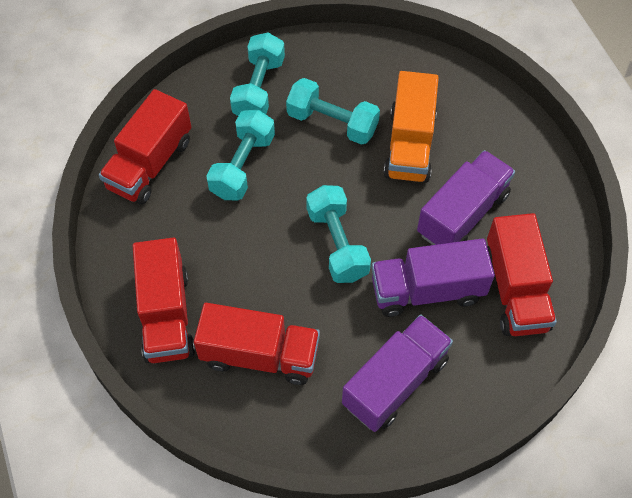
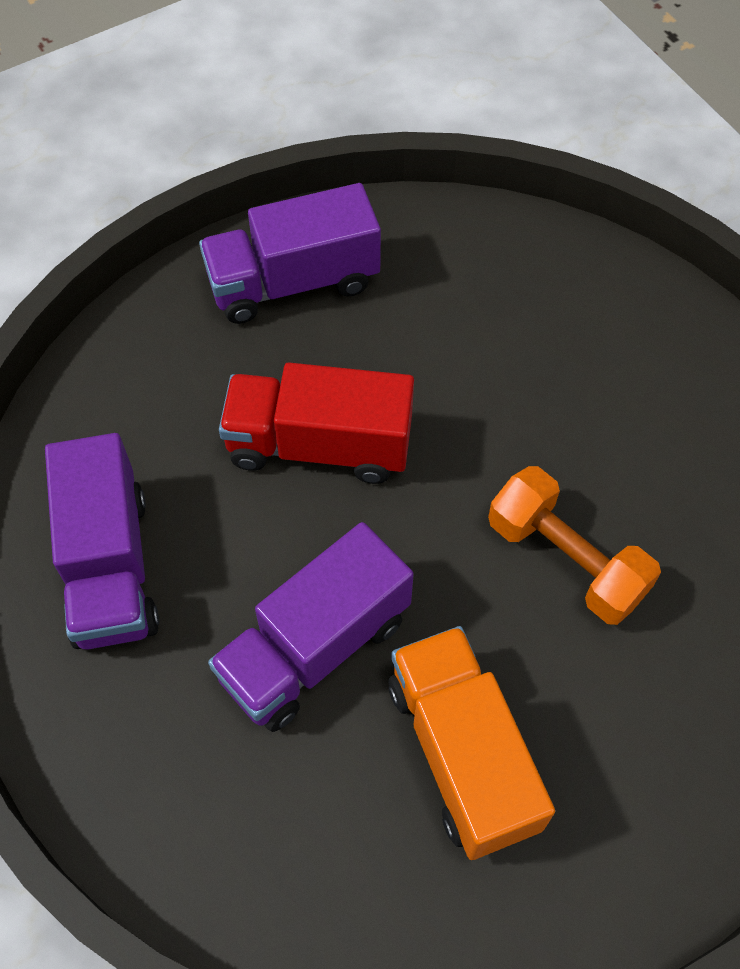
orange dumbbell: 0 -> 1
red truck: 4 -> 1
turquoise dumbbell: 4 -> 0

